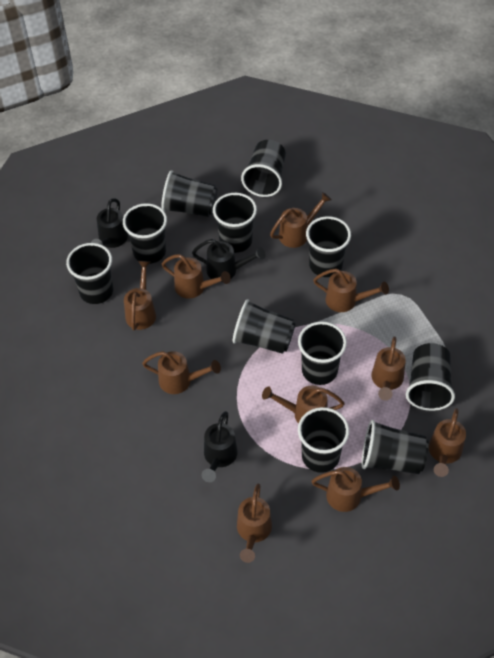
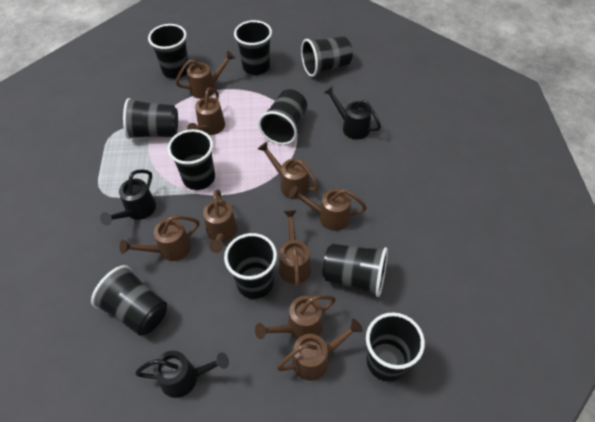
black cup: 11 -> 10
brown watering can: 10 -> 9

